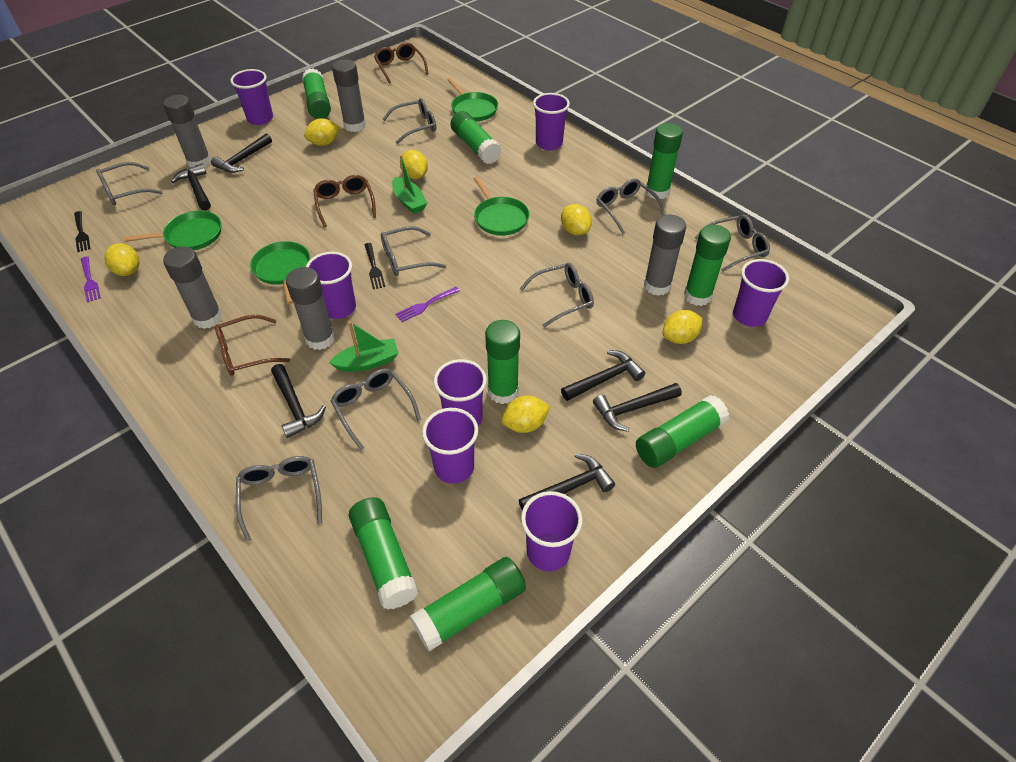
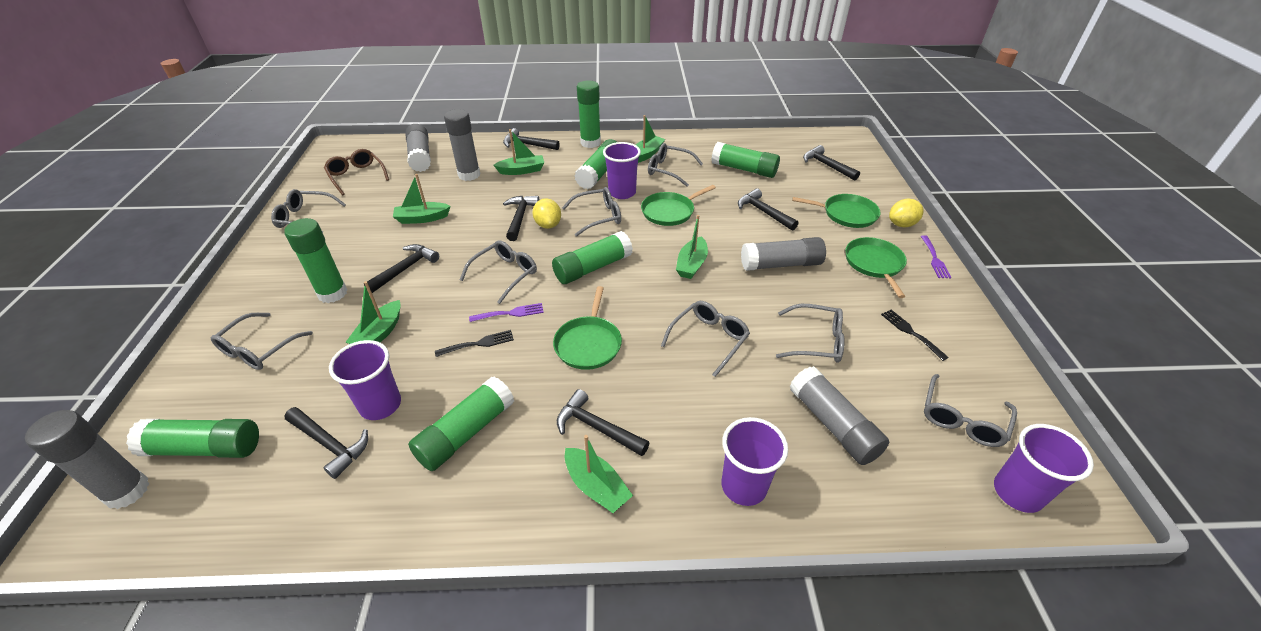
black hammer: 6 -> 7
brown glasses: 3 -> 1
green boat: 2 -> 6
green glue stick: 8 -> 7
purple cup: 7 -> 4
yellow lemon: 6 -> 2

